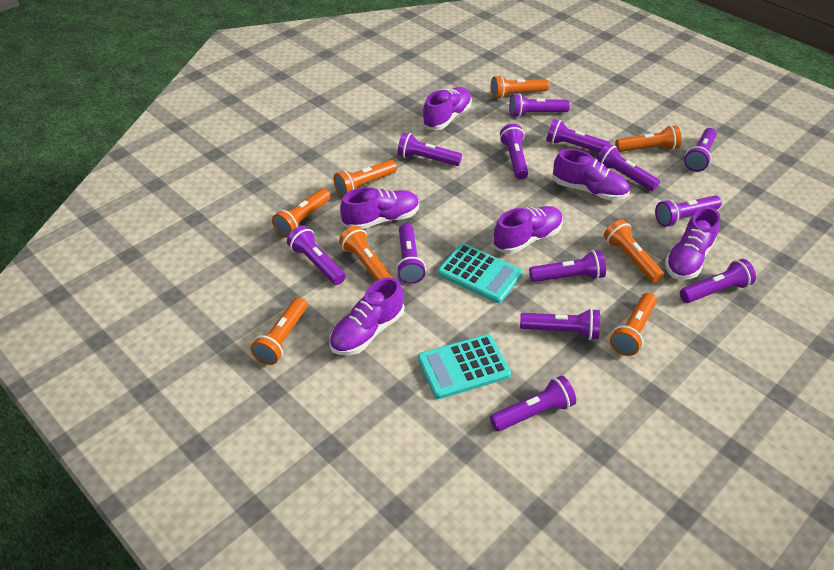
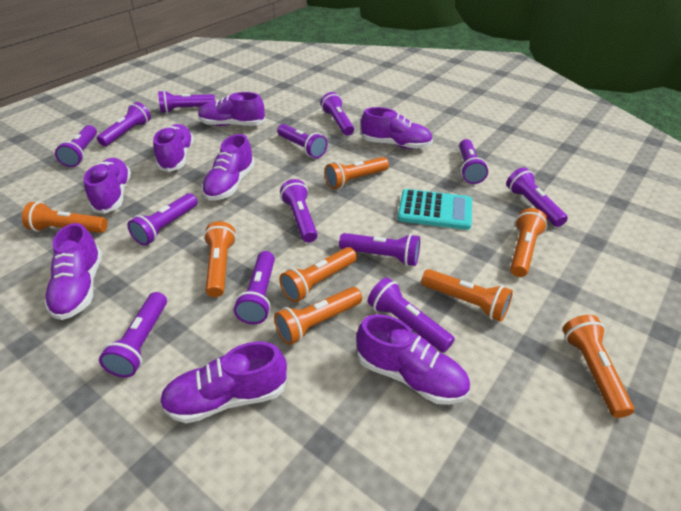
purple shoe: 6 -> 8
turquoise calculator: 2 -> 1

